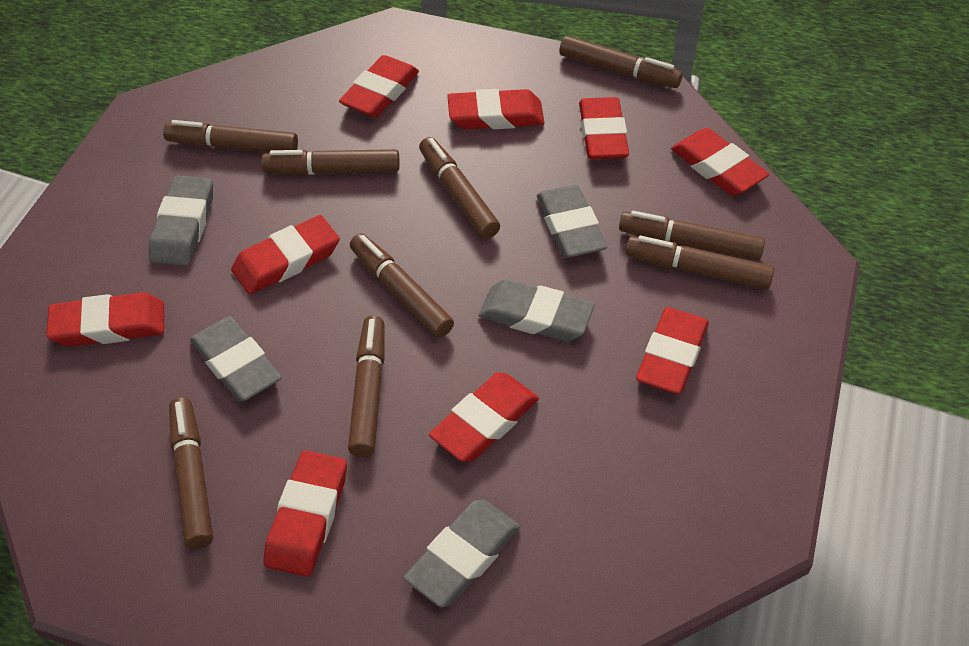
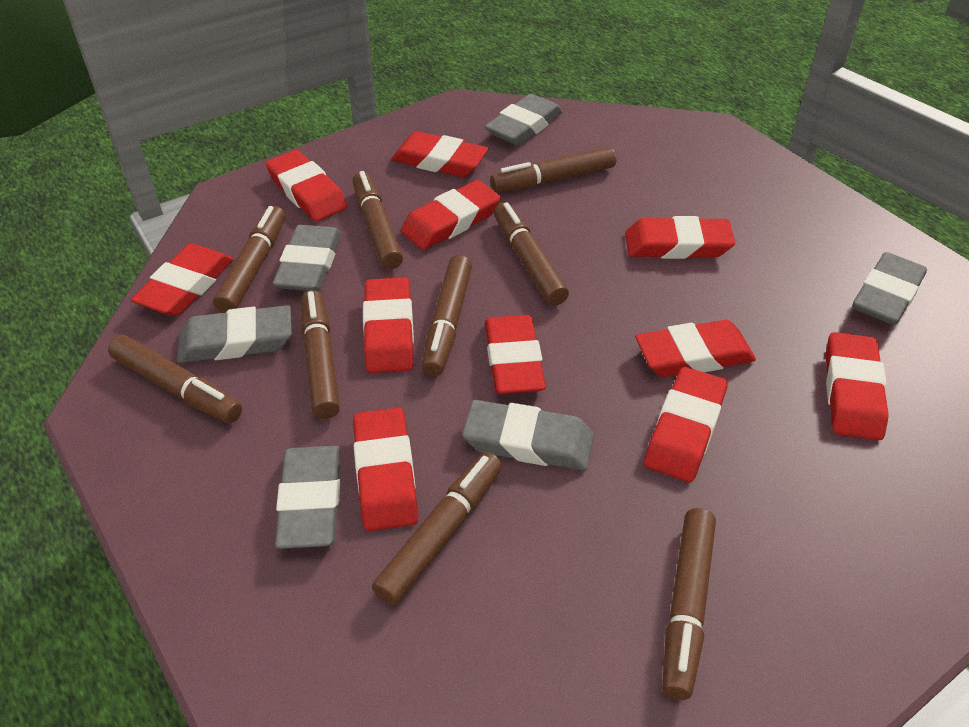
grey eraser: 5 -> 6
red eraser: 9 -> 11

